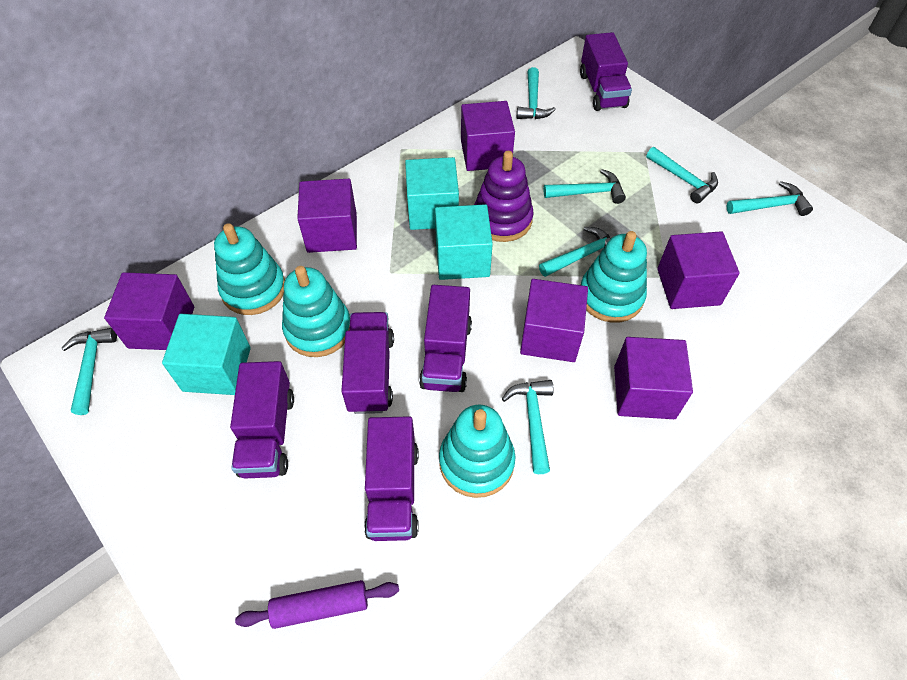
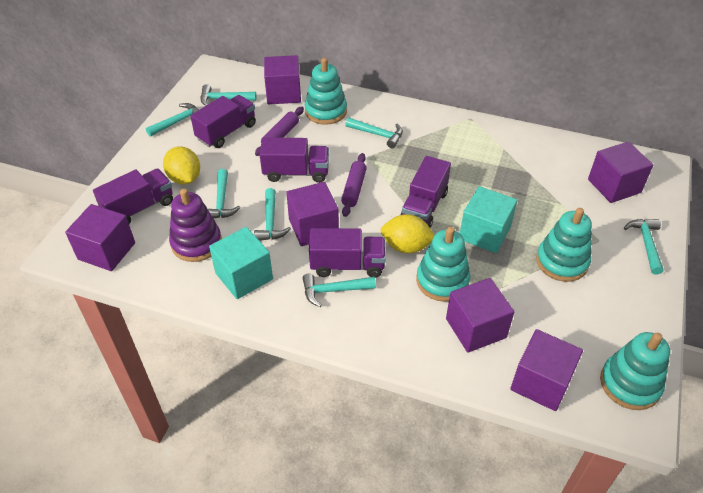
purple rolling pin: 1 -> 2
turquoise cube: 3 -> 2
yellow lemon: 0 -> 2

